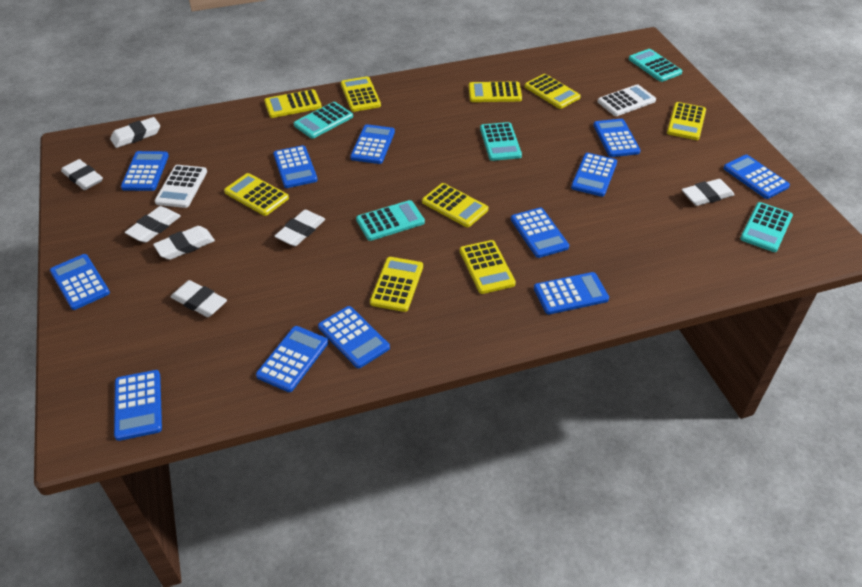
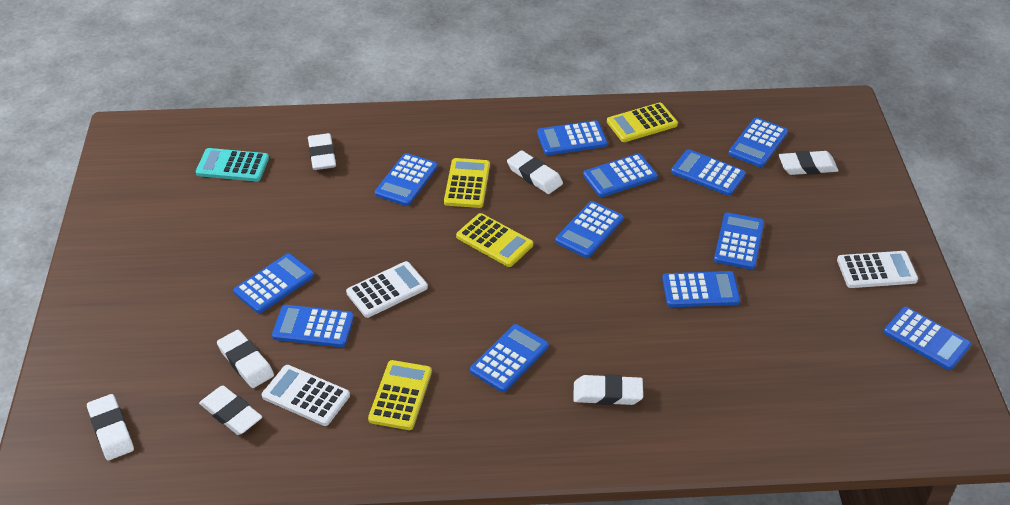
turquoise calculator: 5 -> 1
white calculator: 2 -> 3
yellow calculator: 9 -> 4

